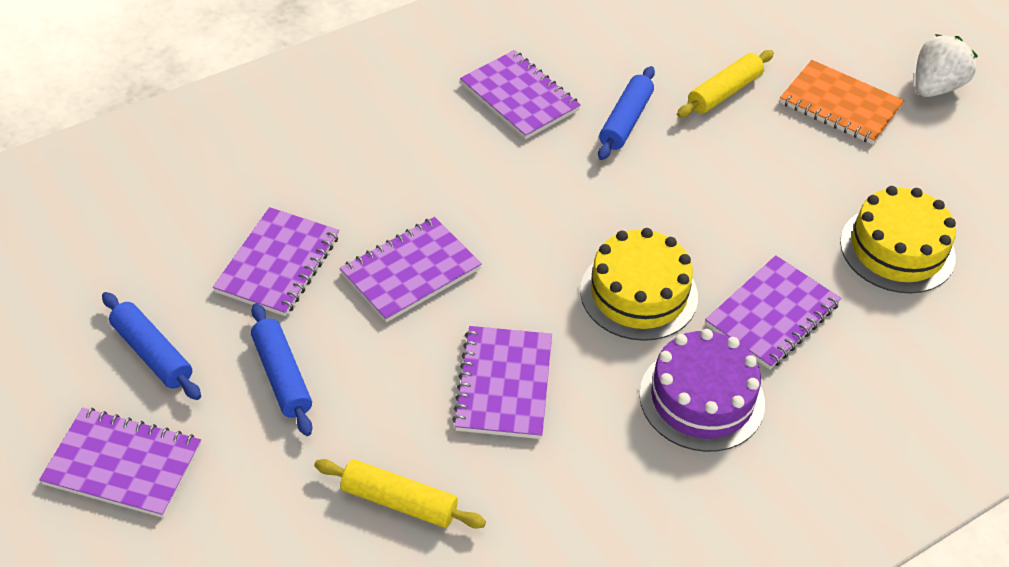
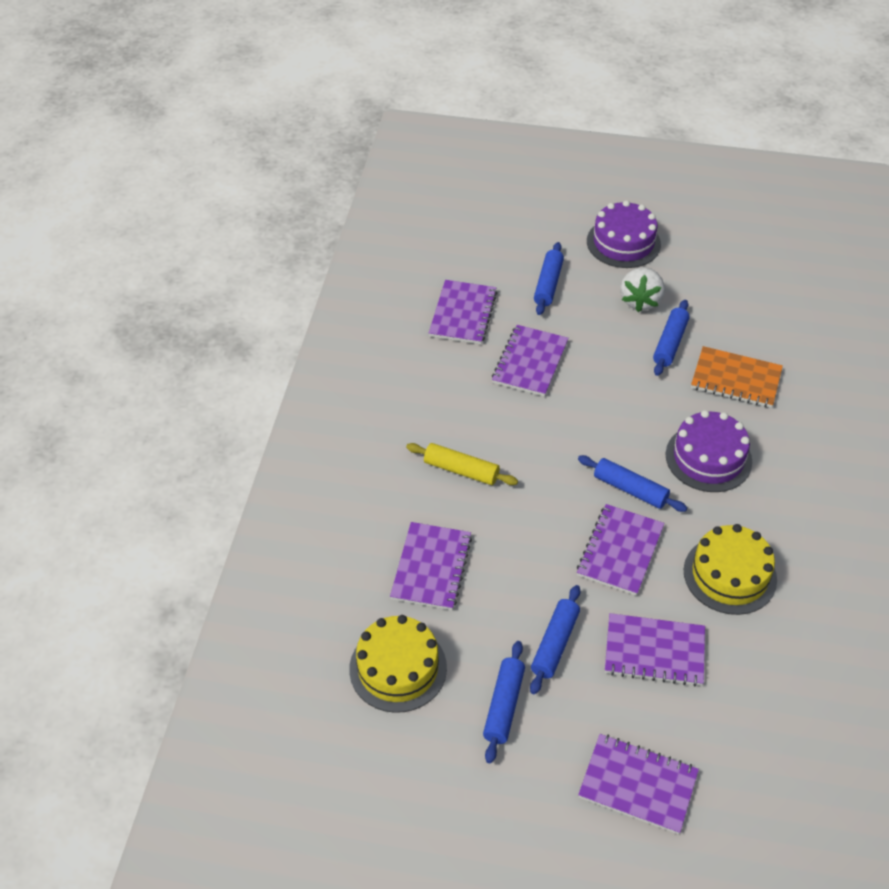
blue rolling pin: 3 -> 5
purple cake: 1 -> 2
yellow rolling pin: 2 -> 1

